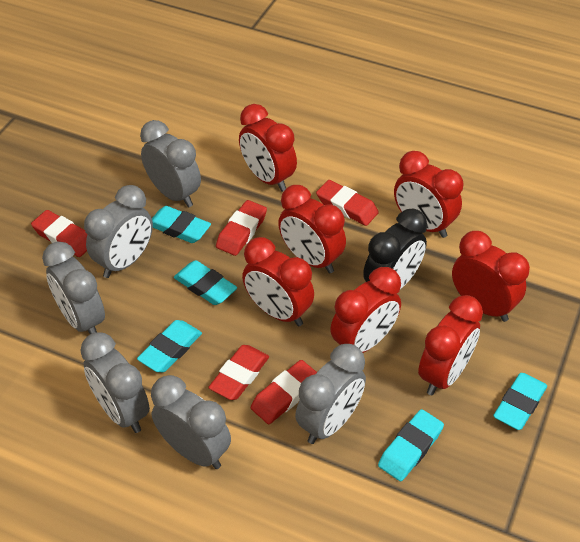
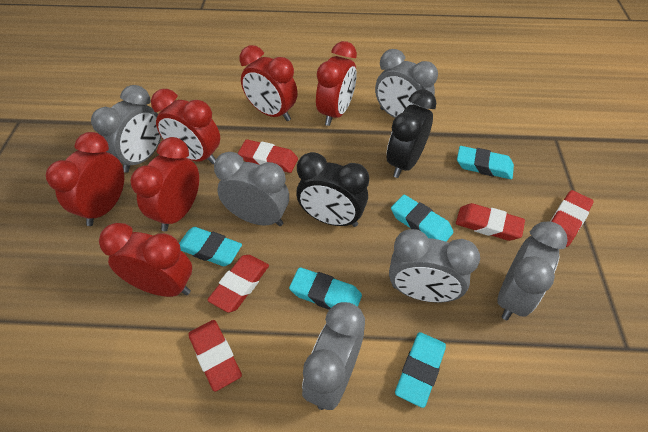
black clock: 1 -> 2
red clock: 7 -> 6

